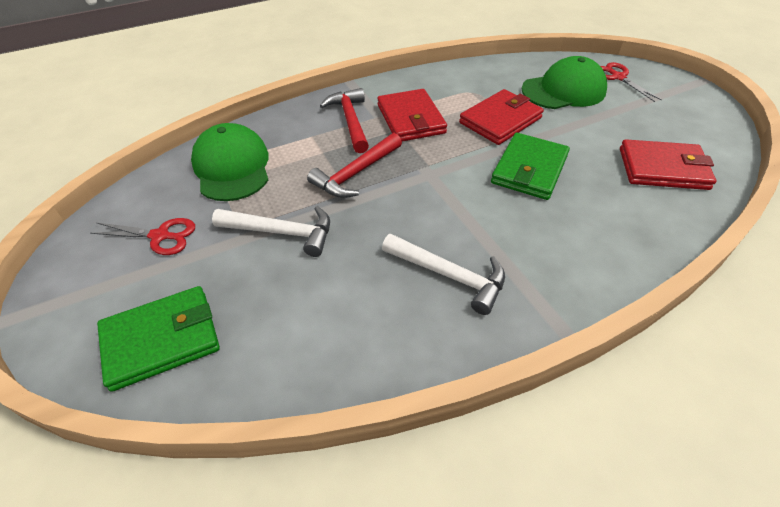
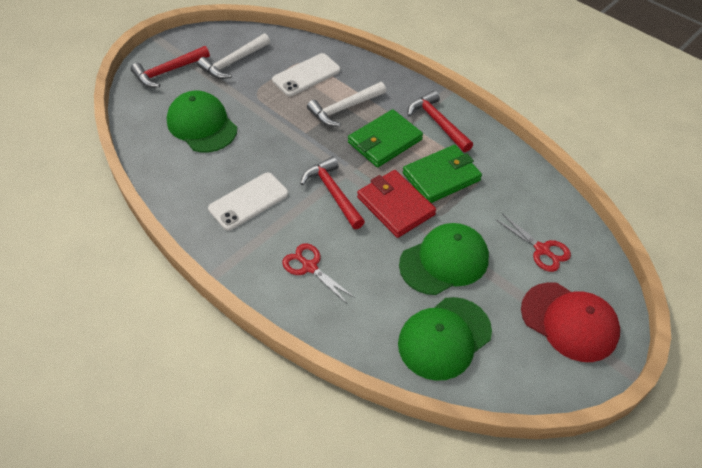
green cap: 2 -> 3
red cap: 0 -> 1
red hammer: 2 -> 3
red wallet: 3 -> 1
white phone: 0 -> 2

